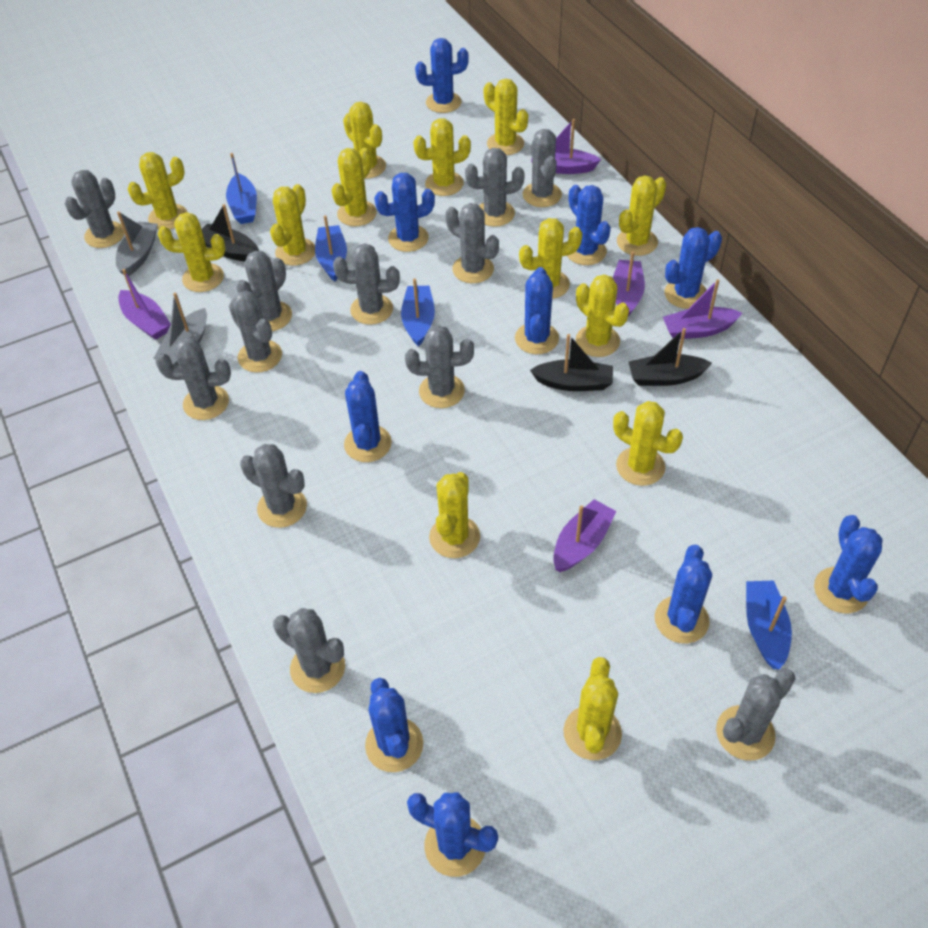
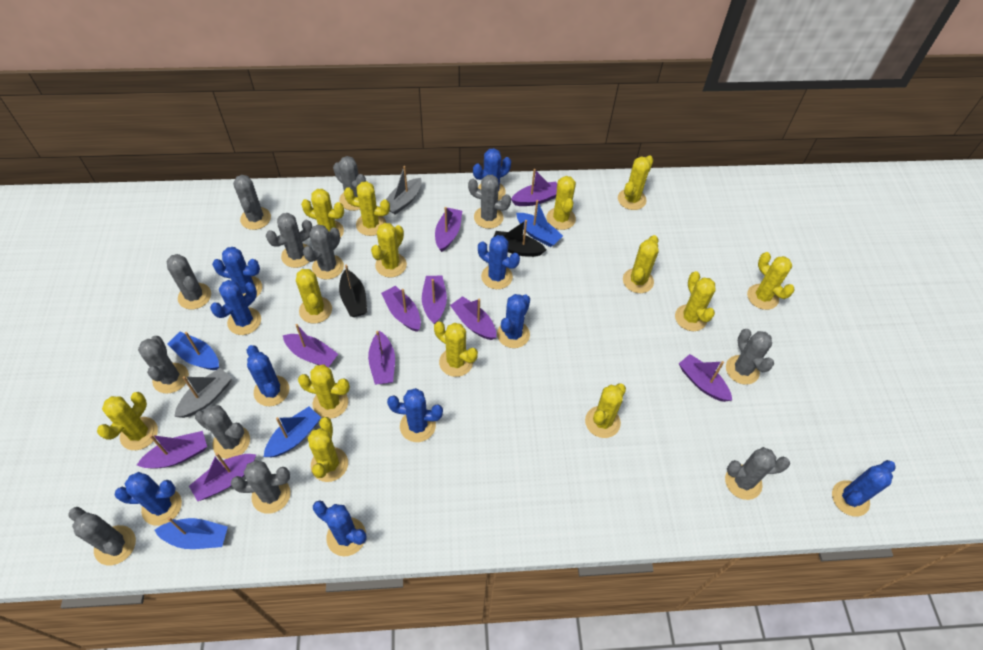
black boat: 3 -> 2
purple boat: 5 -> 10
yellow cactus: 13 -> 14

